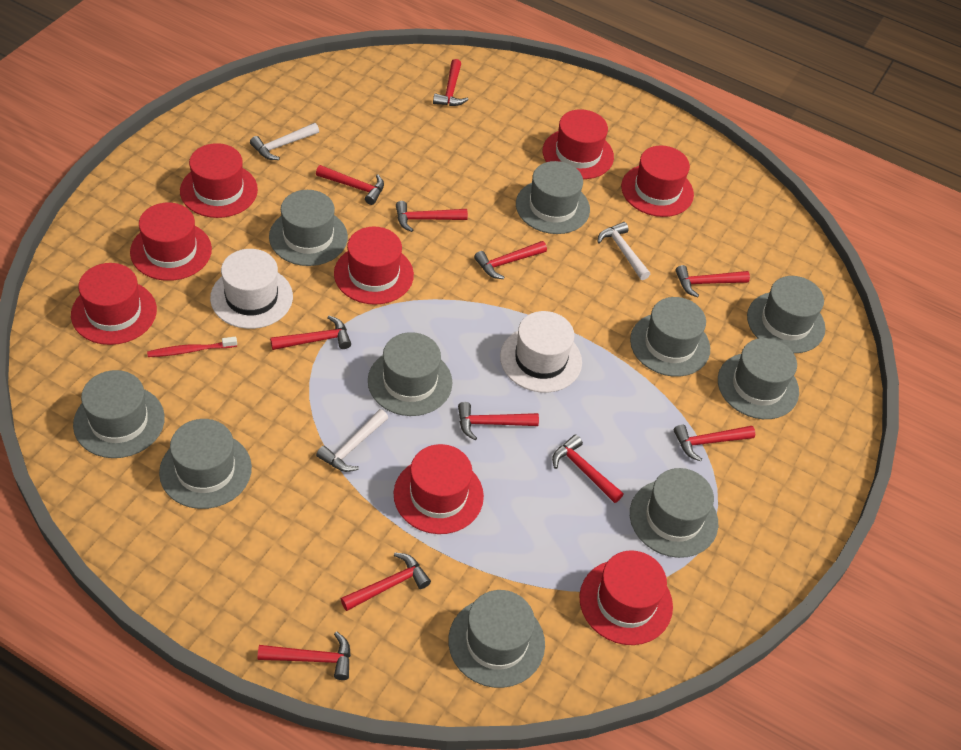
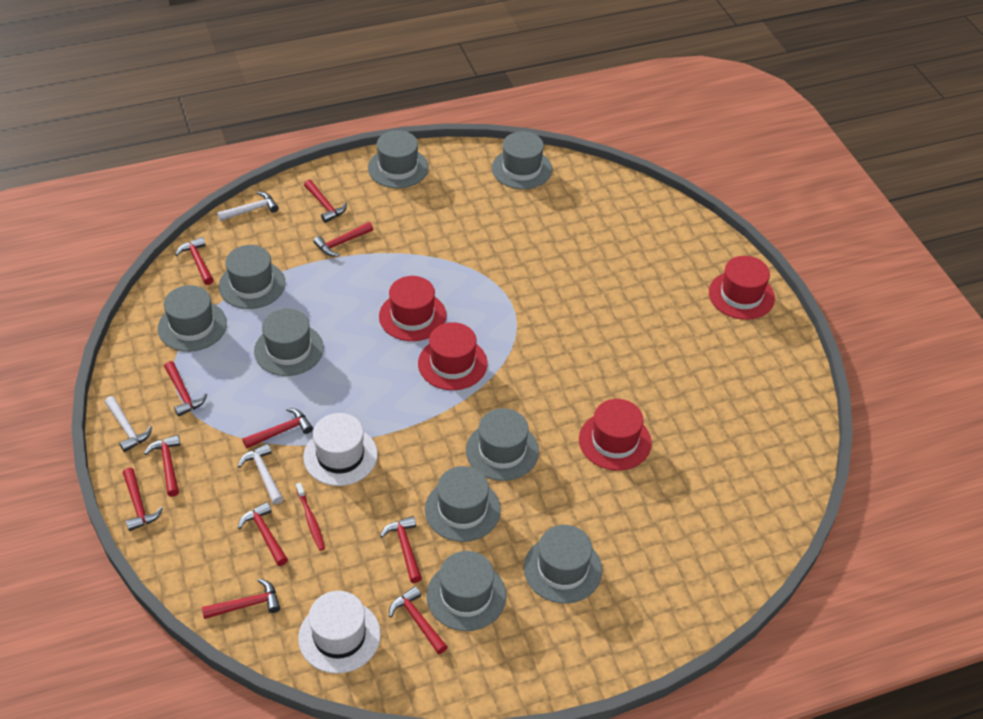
grey hat: 10 -> 9
red hat: 8 -> 4

